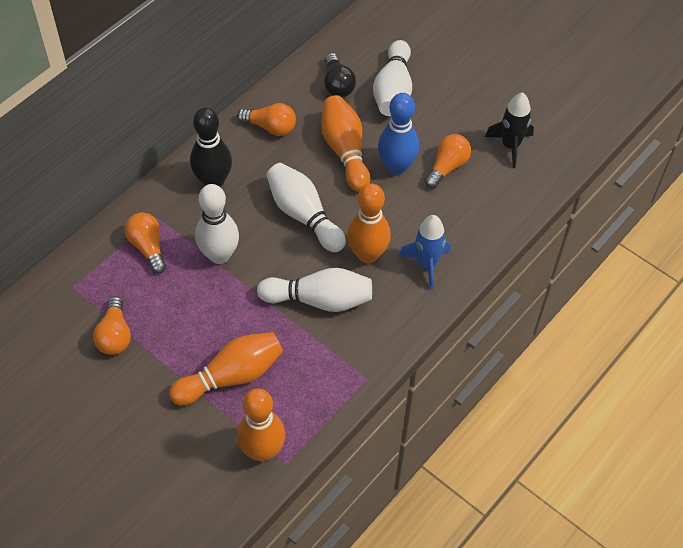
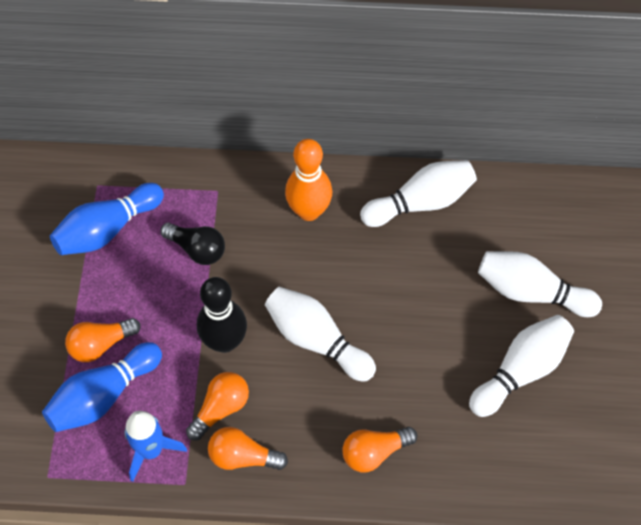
black rocket: 1 -> 0
blue bowling pin: 1 -> 2
orange bowling pin: 4 -> 1

